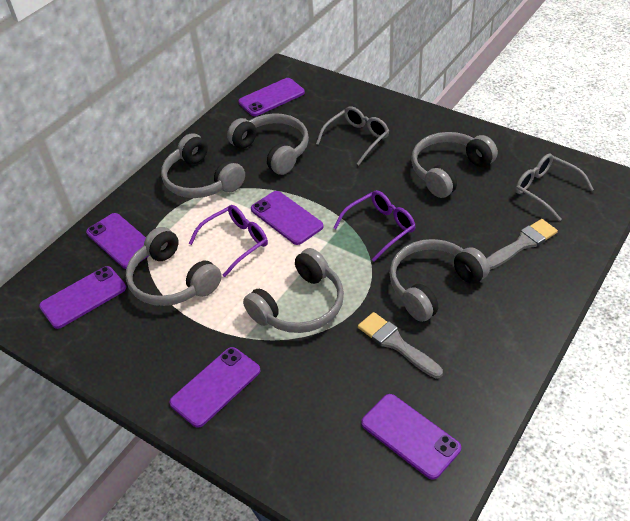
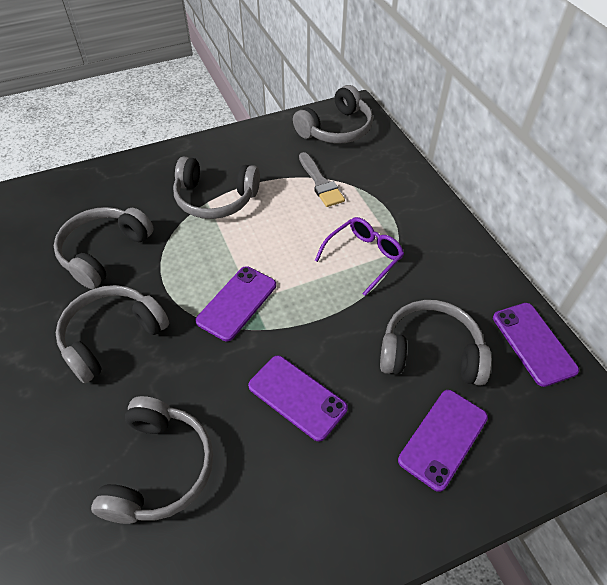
grey brush: 2 -> 1
grey glasses: 2 -> 0
purple glasses: 2 -> 1
purple phone: 6 -> 4

